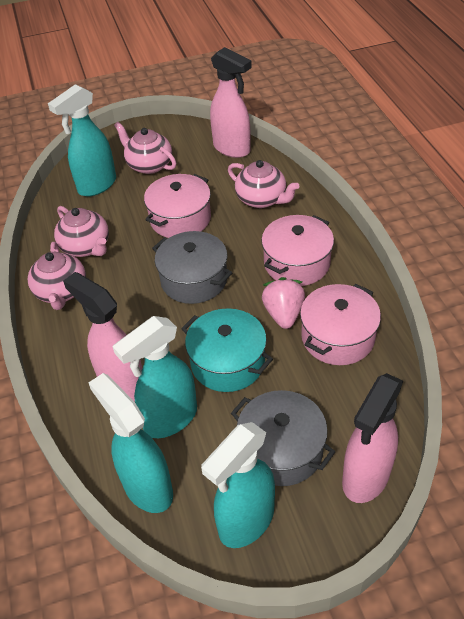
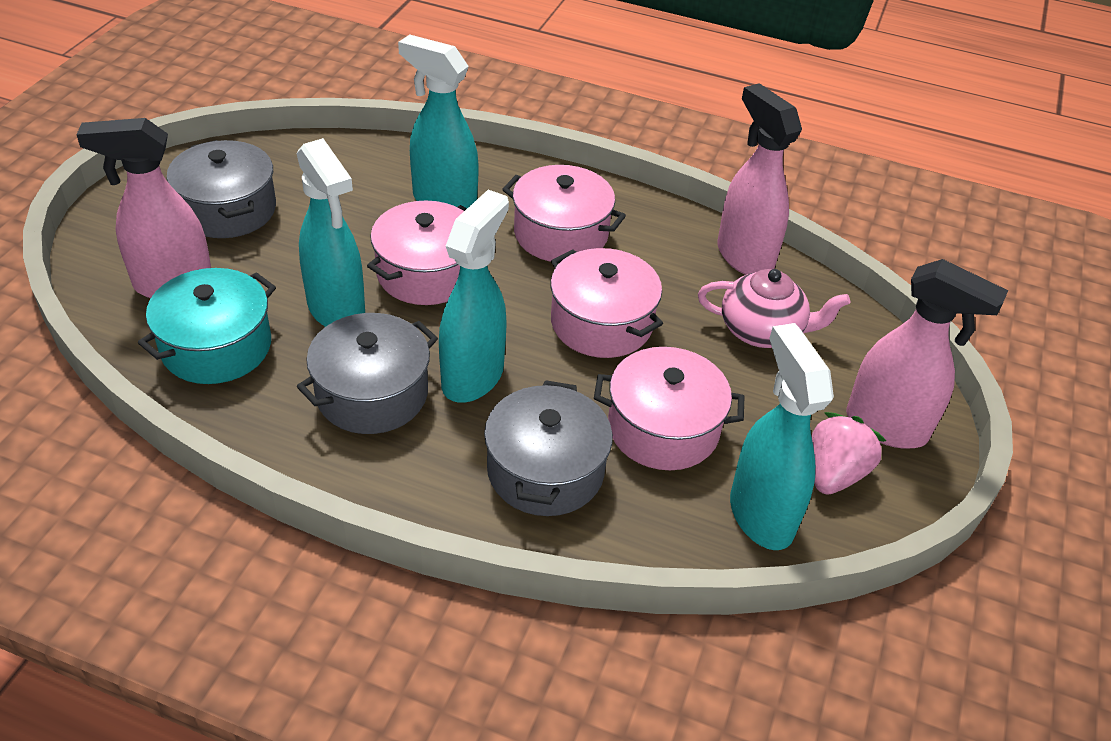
grey pot: 2 -> 3
pink pot: 3 -> 4
pink teapot: 4 -> 1

